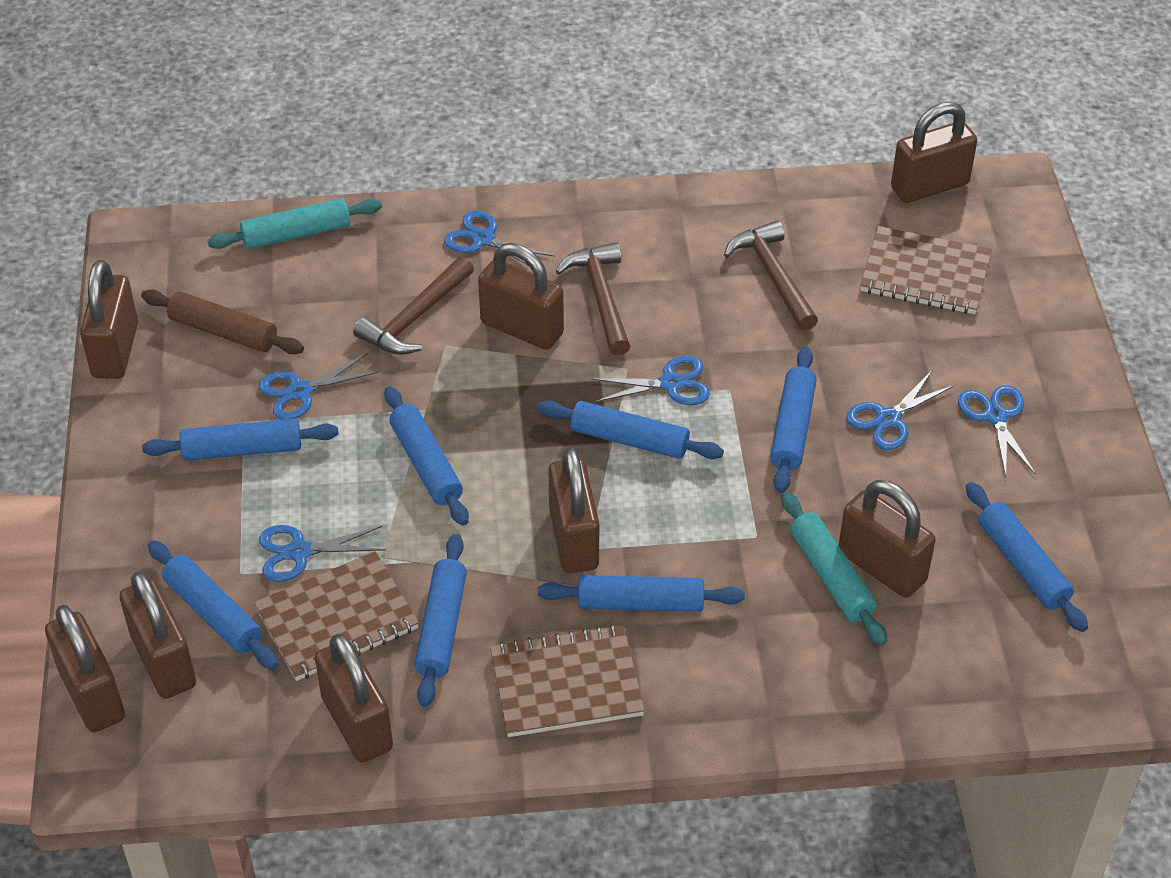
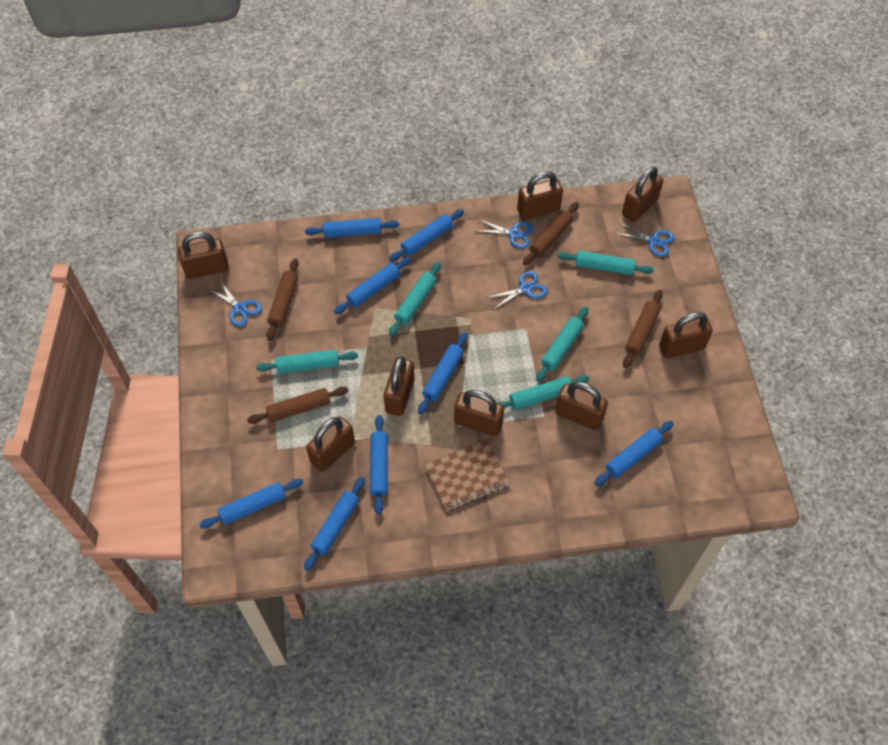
blue scissors: 6 -> 4
brown hammer: 3 -> 0
brown notebook: 3 -> 1
brown rolling pin: 1 -> 4
turquoise rolling pin: 2 -> 5

